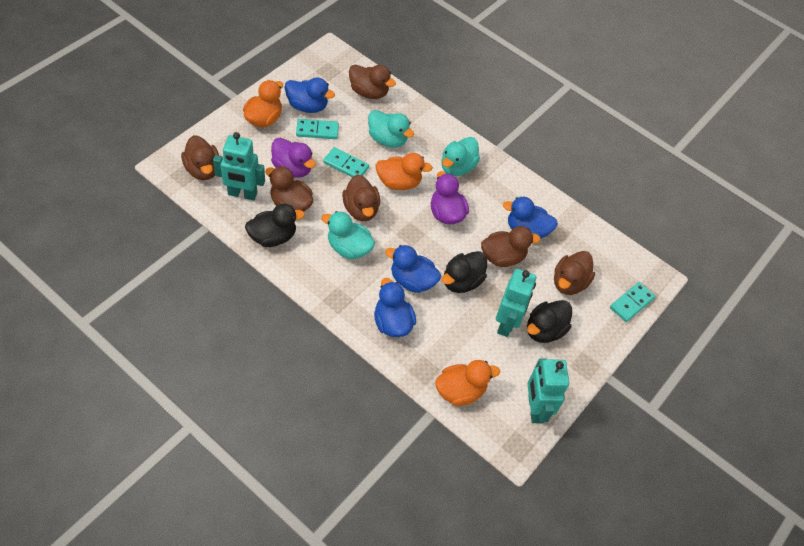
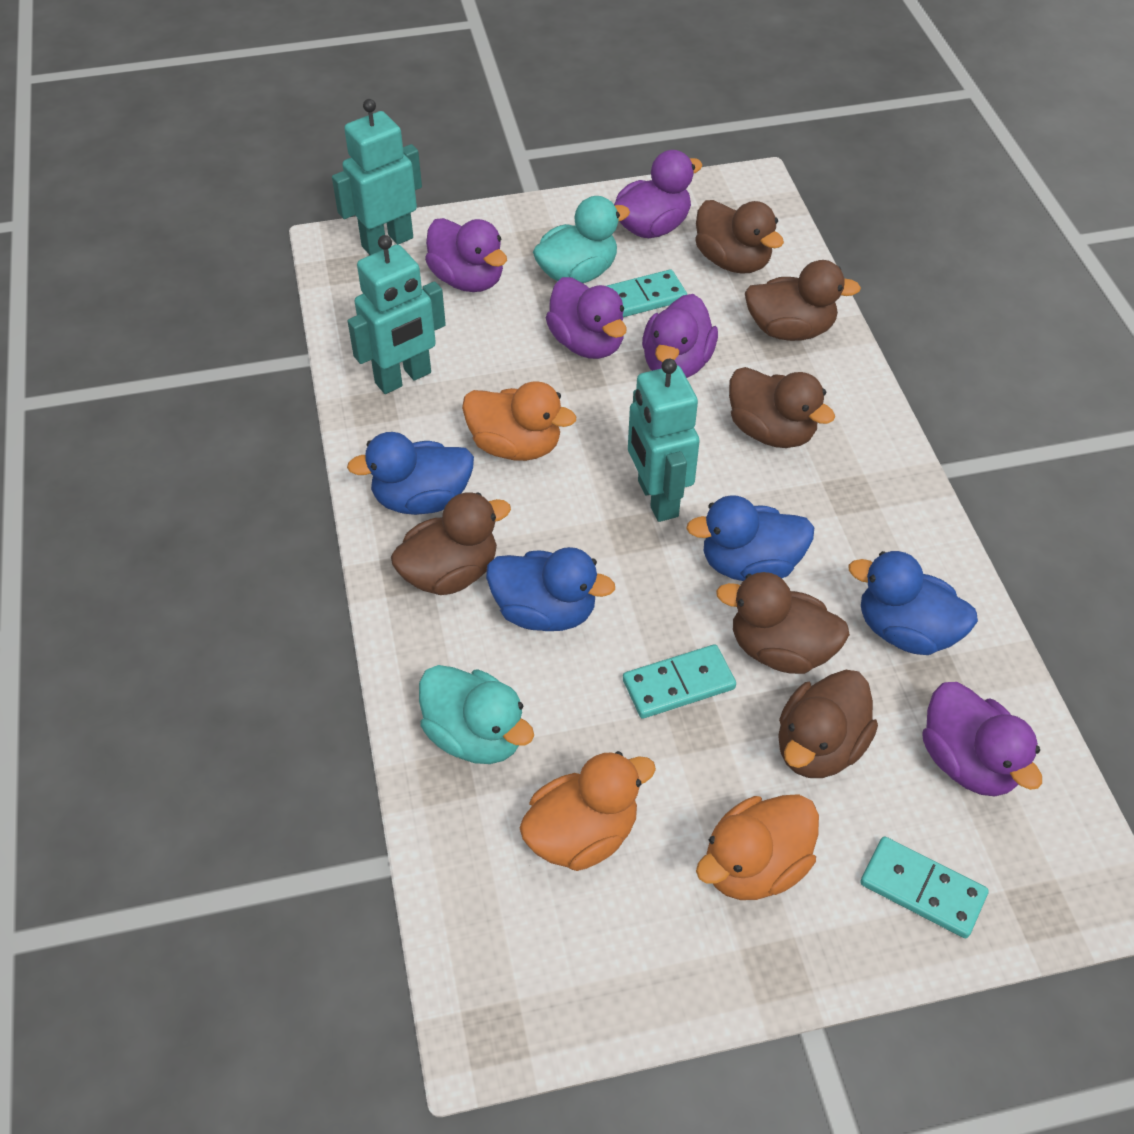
black duck: 3 -> 0
purple duck: 2 -> 5
turquoise duck: 3 -> 2

